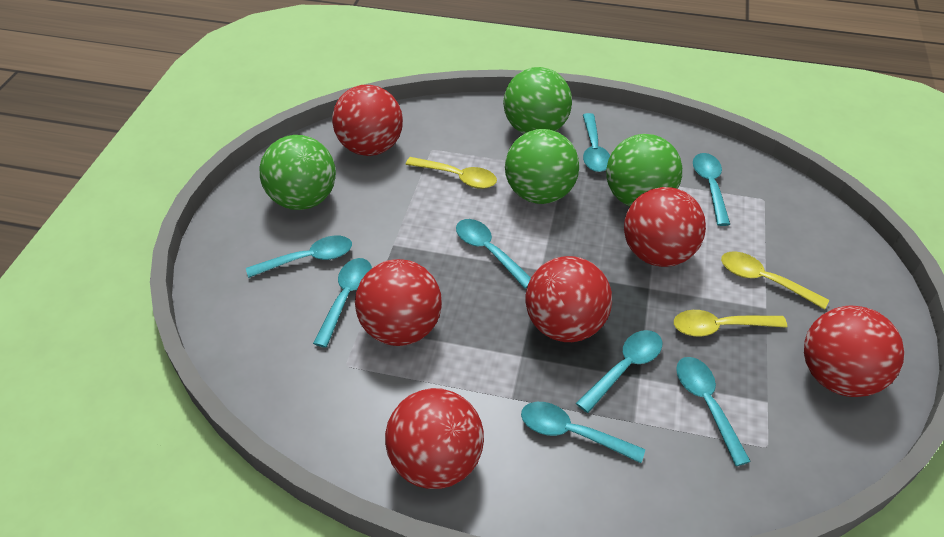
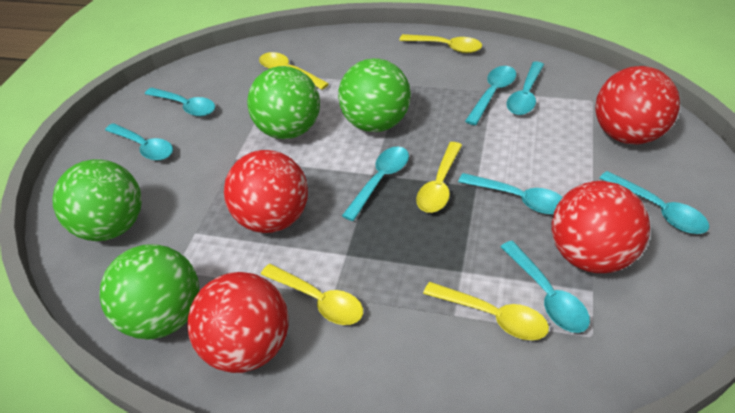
red ball: 6 -> 4
yellow spoon: 3 -> 5

